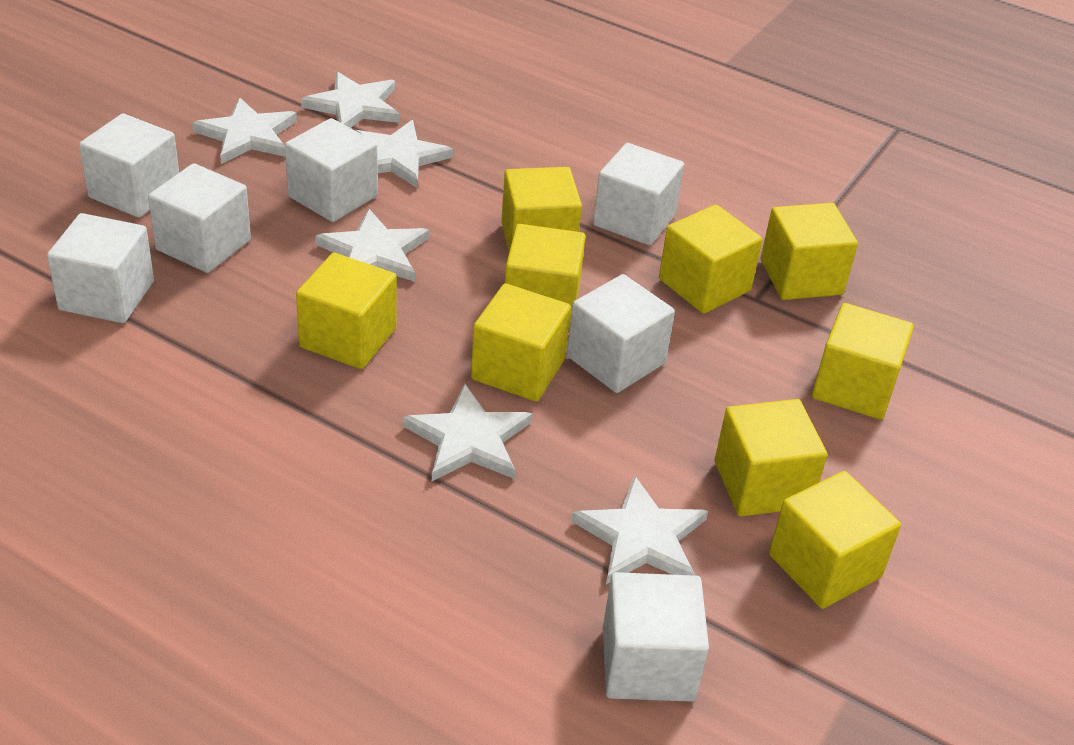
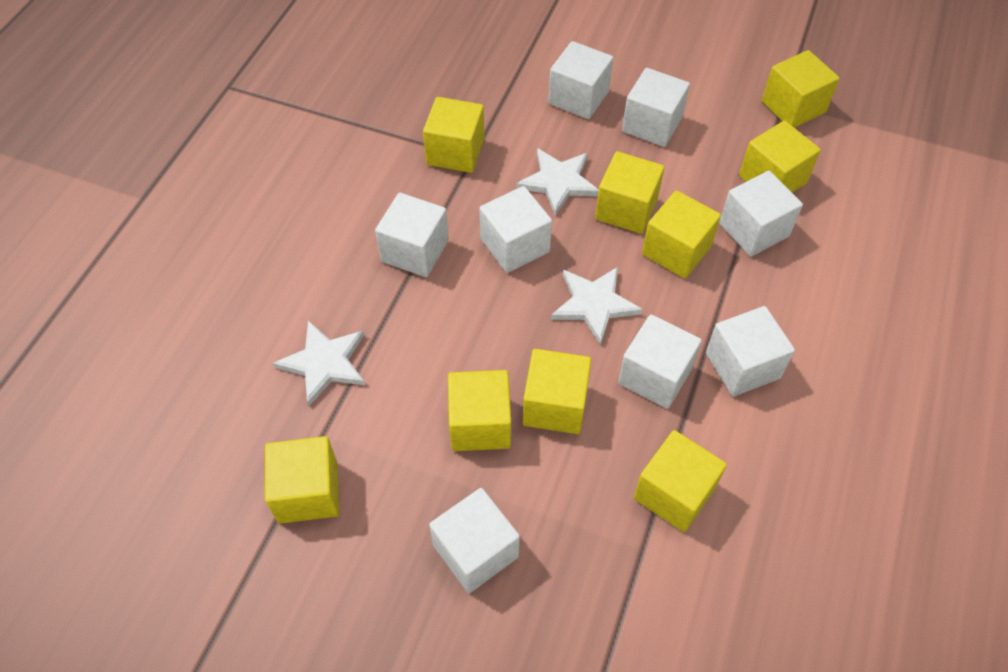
white cube: 7 -> 8
white star: 6 -> 3

